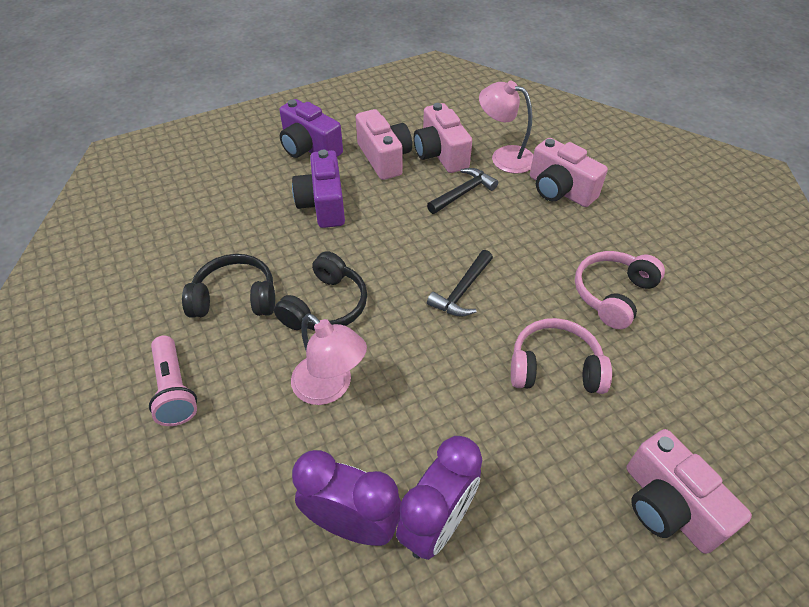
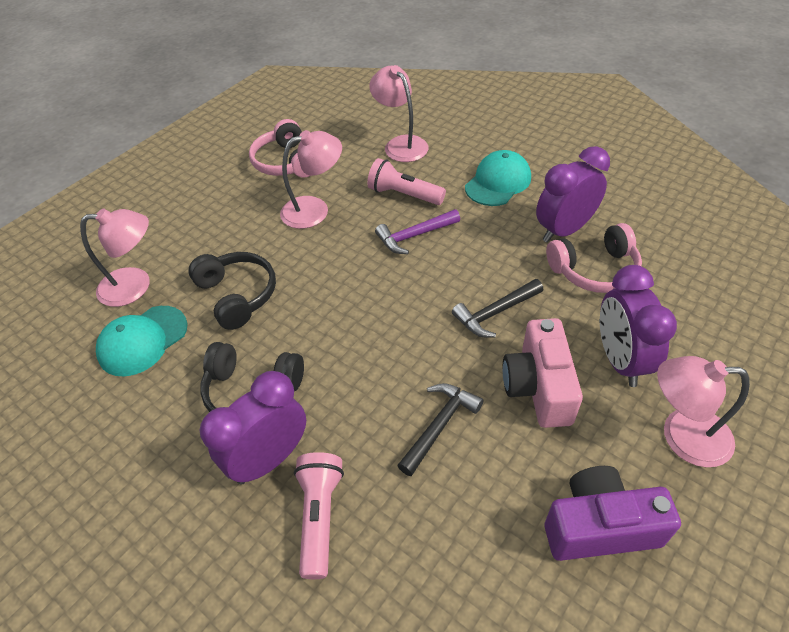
pink camera: 4 -> 1
pink flashlight: 1 -> 2
pink lamp: 2 -> 4
purple camera: 2 -> 1
purple clock: 2 -> 3
purple hammer: 0 -> 1
turquoise cap: 0 -> 2

